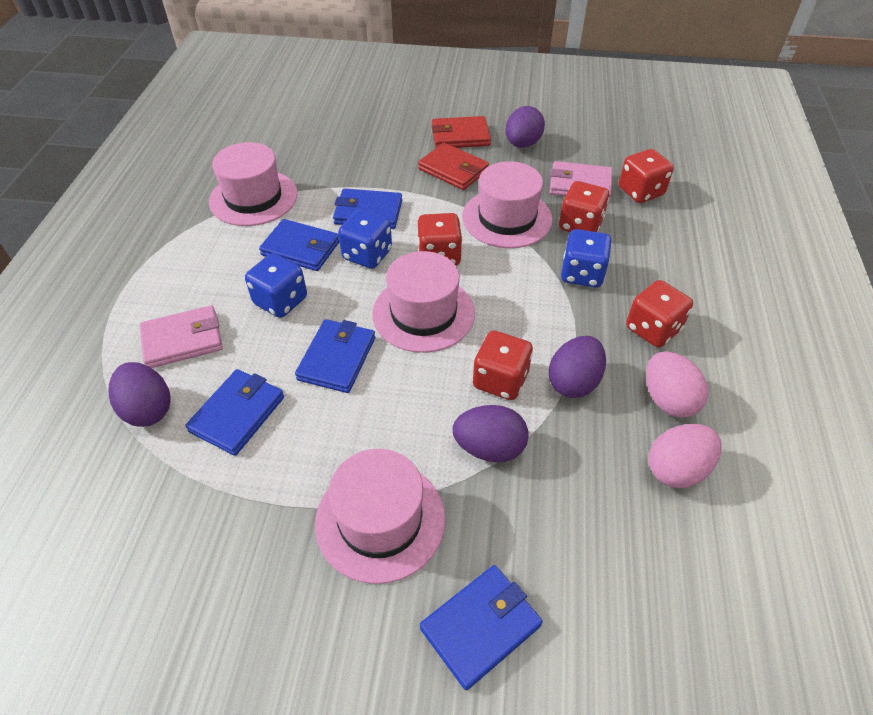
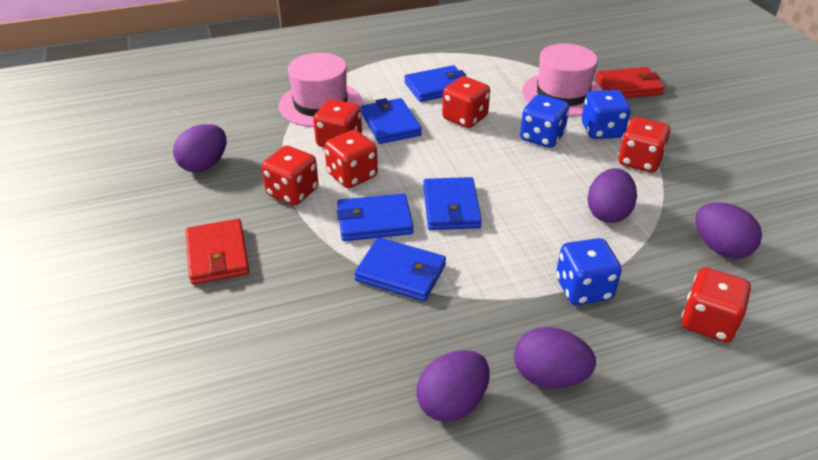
pink egg: 2 -> 0
pink hat: 4 -> 2
pink wallet: 2 -> 0
purple egg: 4 -> 5
red dice: 5 -> 6

